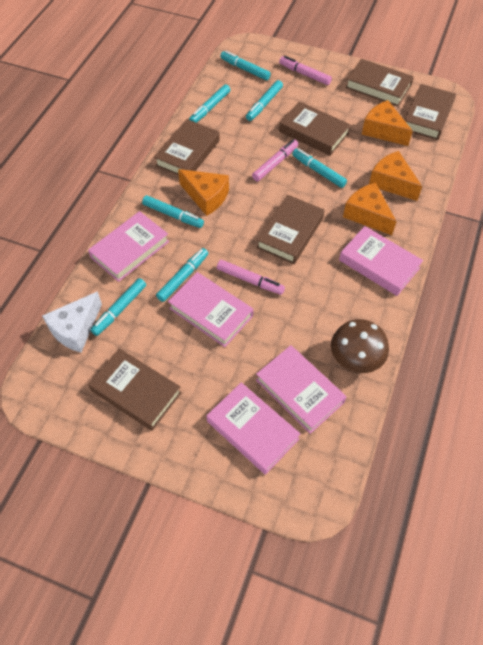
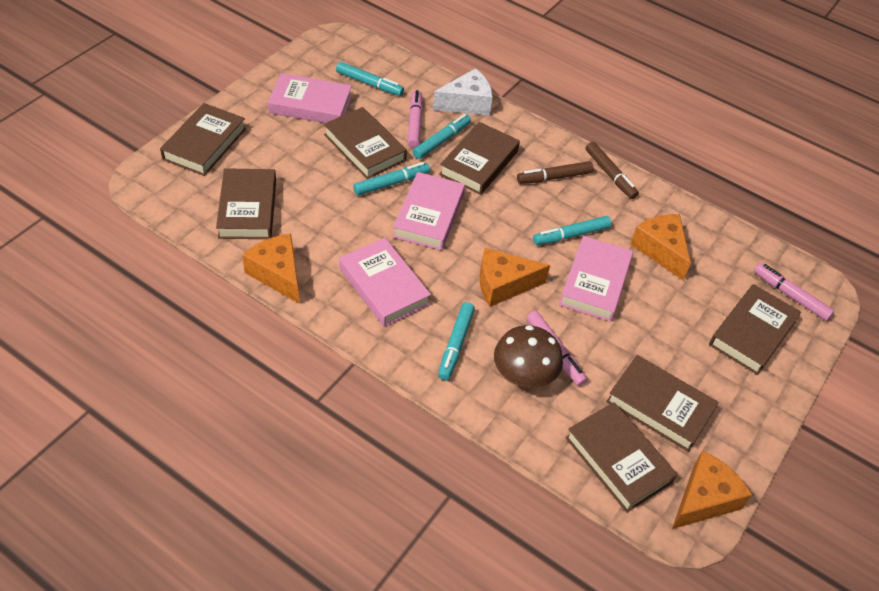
brown book: 6 -> 7
brown marker: 0 -> 2
pink book: 5 -> 4
turquoise marker: 7 -> 5

